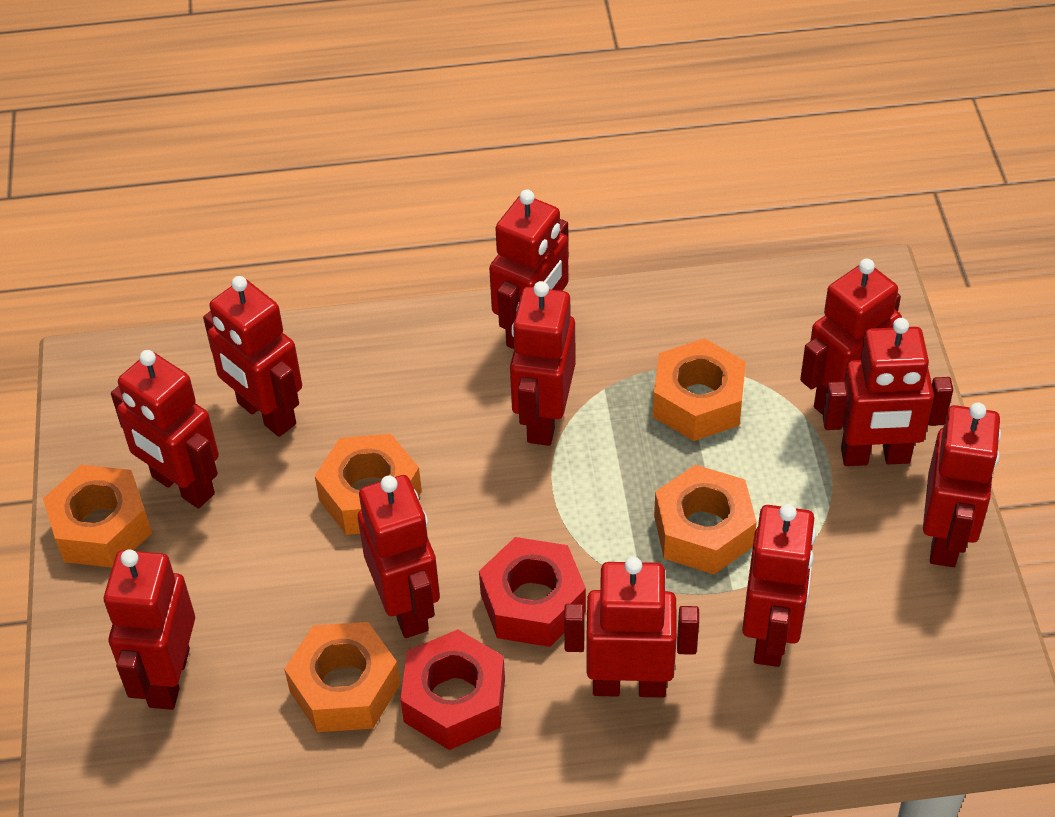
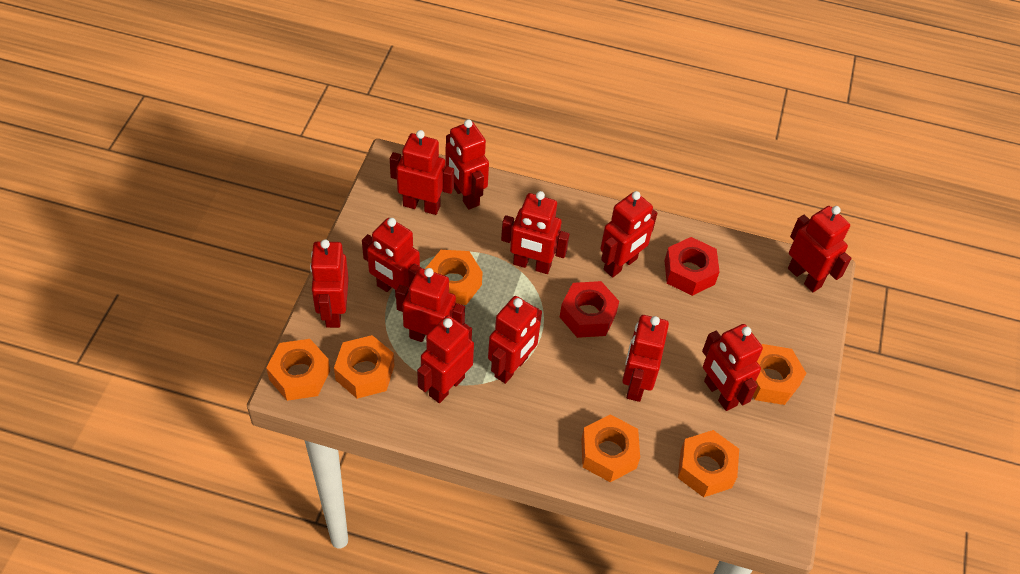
orange nut: 5 -> 6
red robot: 11 -> 12

